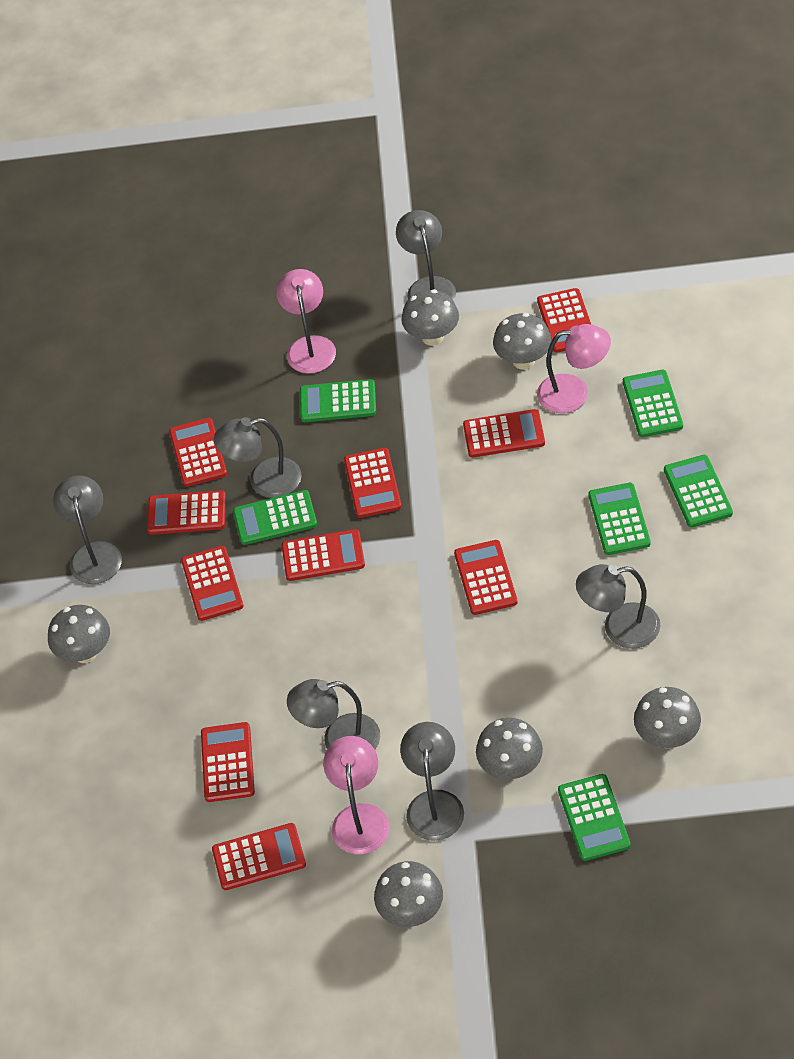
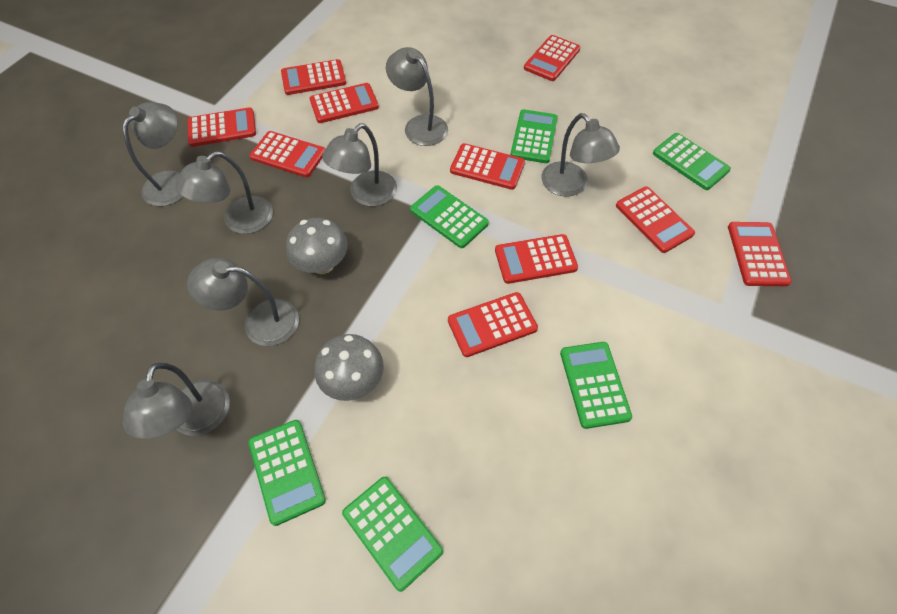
grey lamp: 6 -> 7
grey mushroom: 6 -> 2
pink lamp: 3 -> 0

